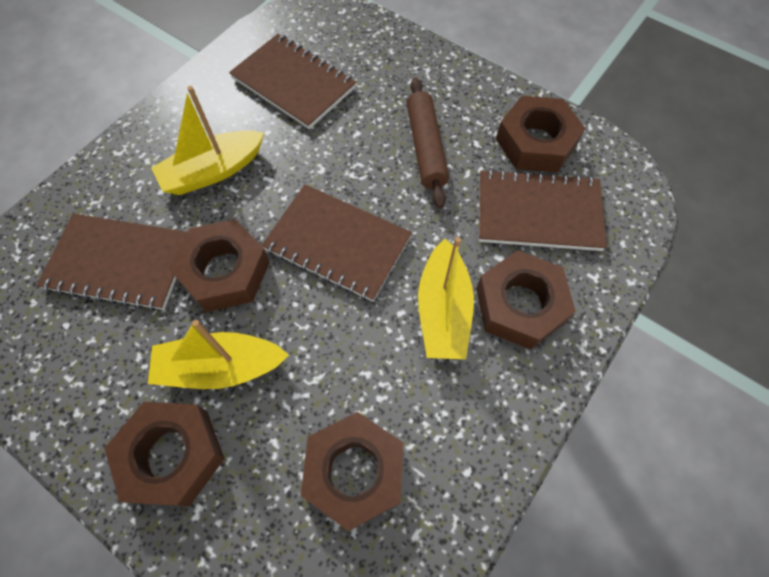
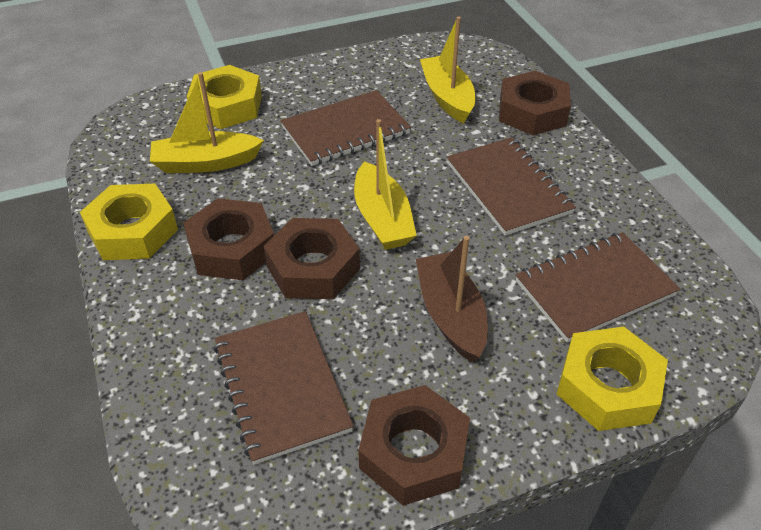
brown boat: 0 -> 1
brown nut: 5 -> 4
brown rolling pin: 1 -> 0
yellow nut: 0 -> 3

